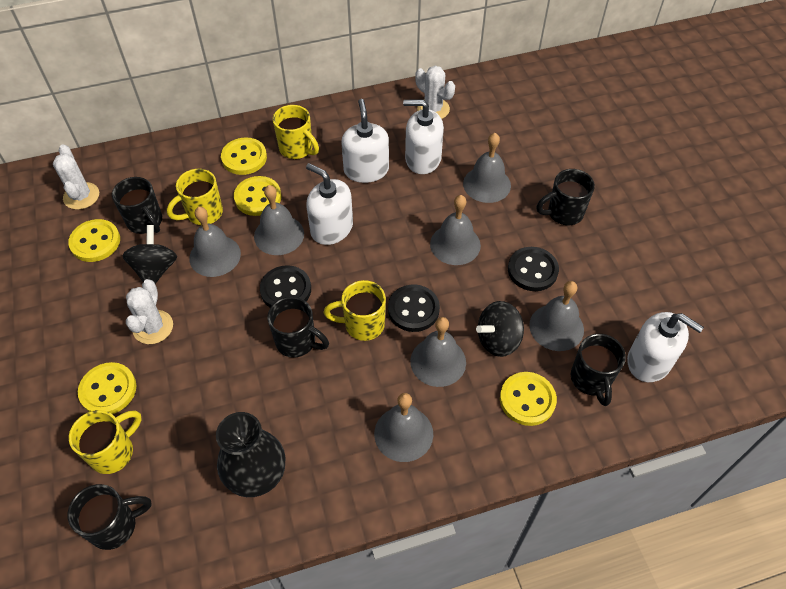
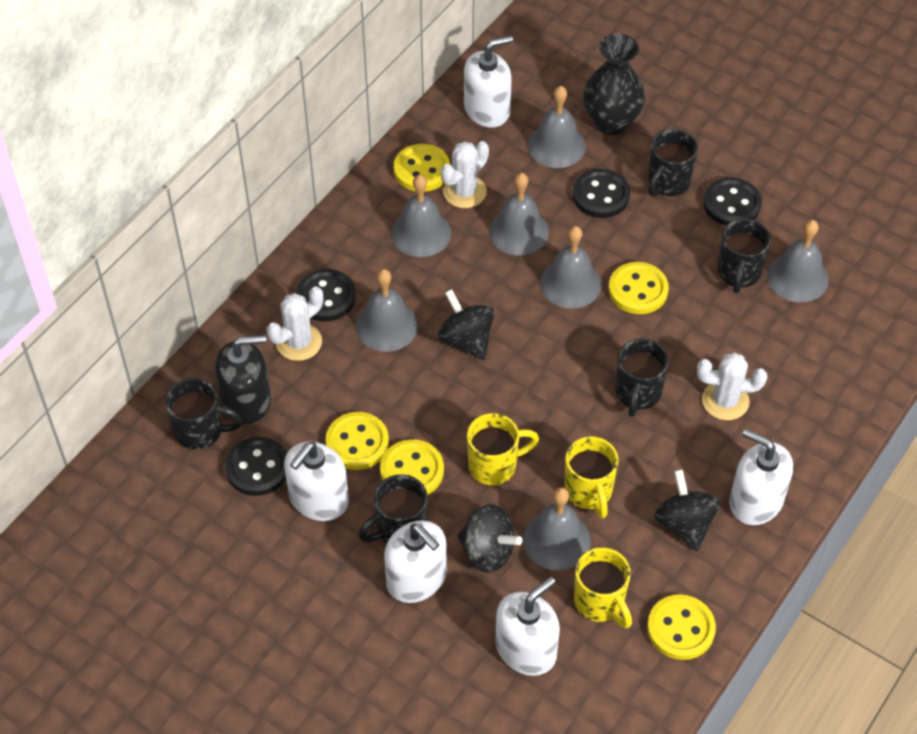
black button: 3 -> 4
black soap dispenser: 0 -> 1
black spinning top: 2 -> 3
white soap dispenser: 4 -> 5
yellow mug: 4 -> 3

